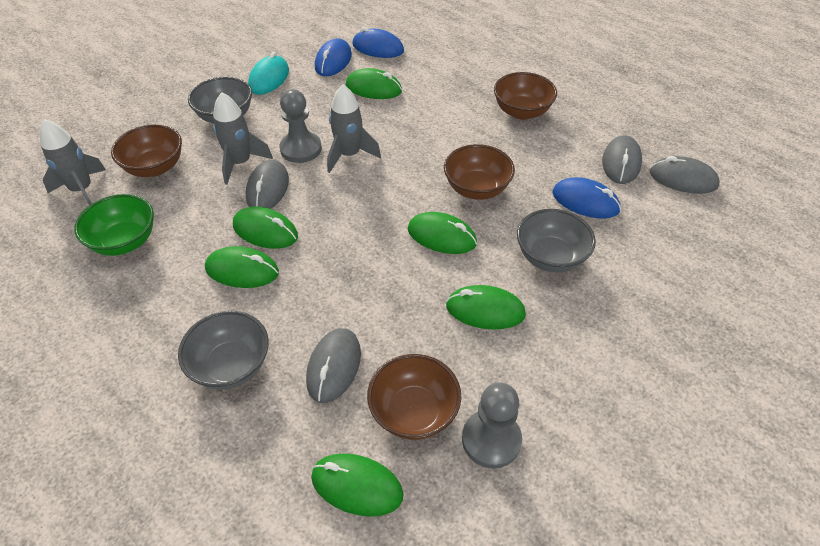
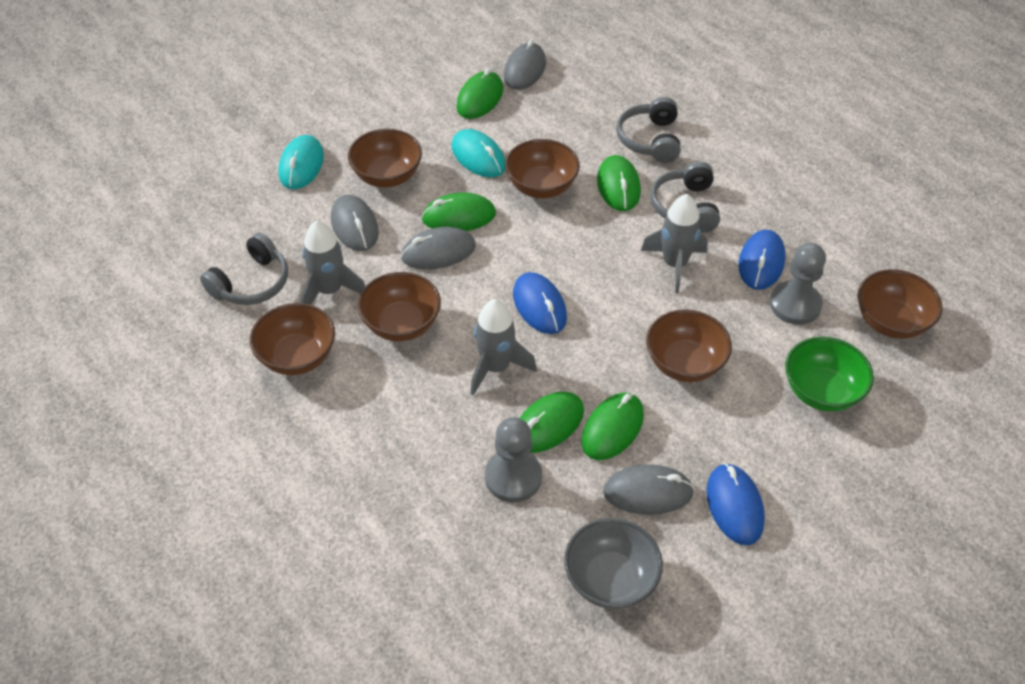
brown bowl: 4 -> 6
green mouse: 6 -> 5
grey bowl: 3 -> 1
grey headphones: 0 -> 3
turquoise mouse: 1 -> 2

